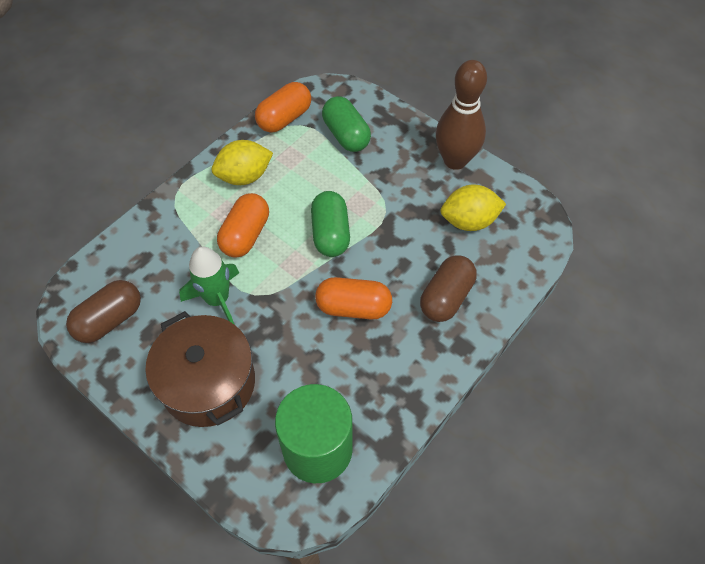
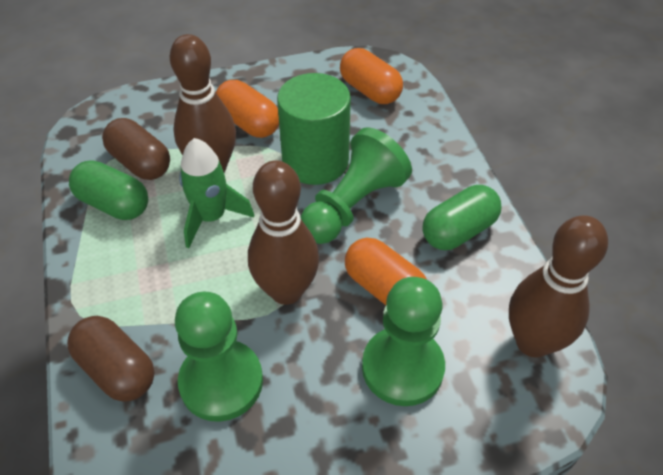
brown bowling pin: 1 -> 3
brown pot: 1 -> 0
green pawn: 0 -> 3
yellow lemon: 2 -> 0

